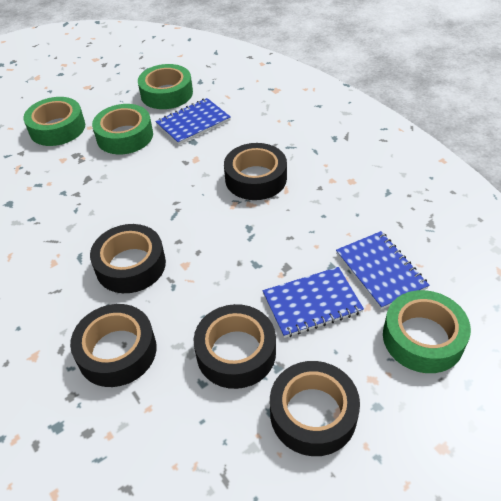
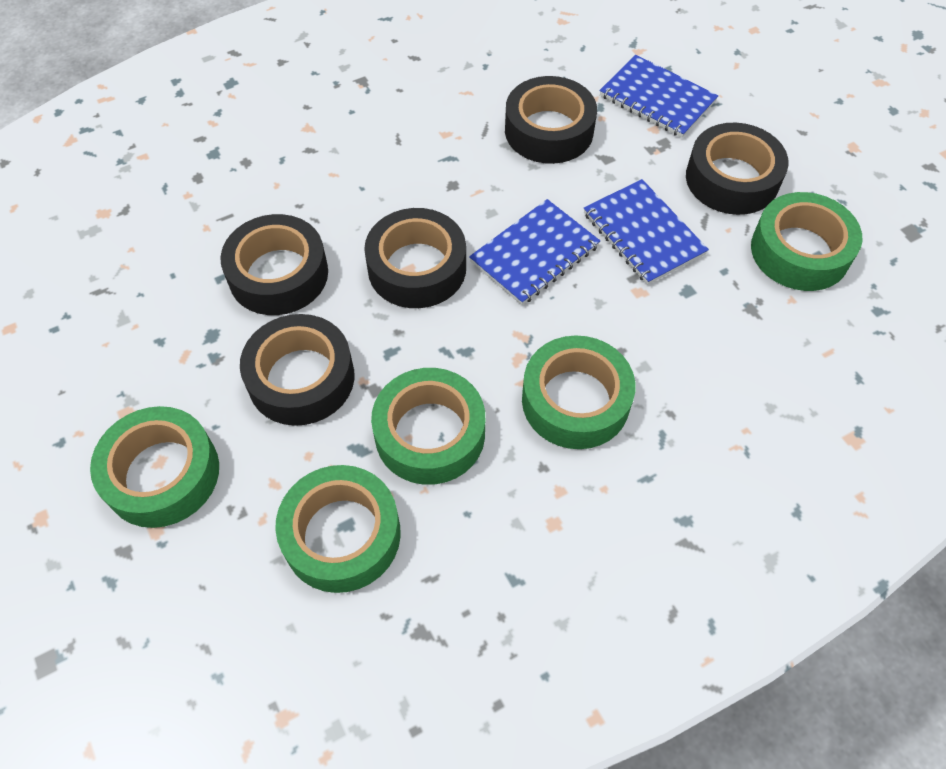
green tape: 4 -> 5

